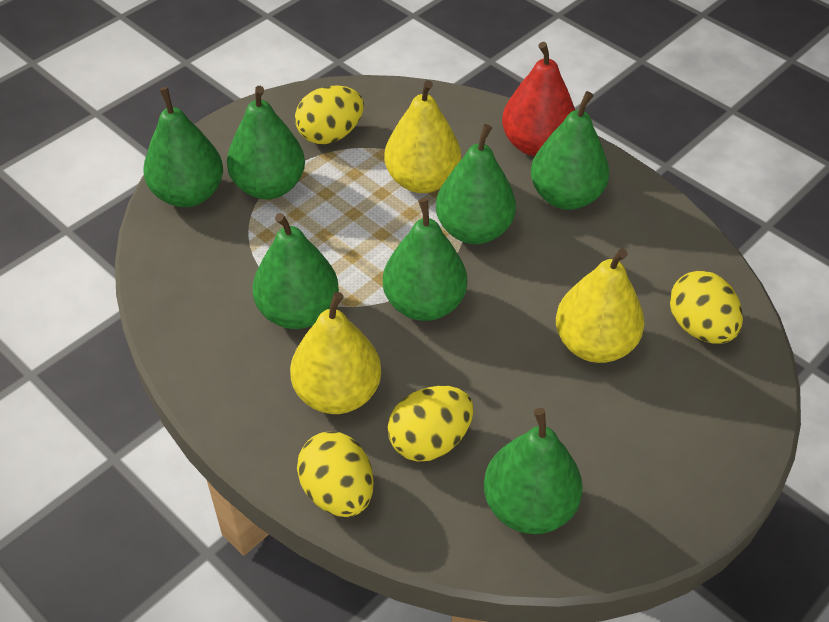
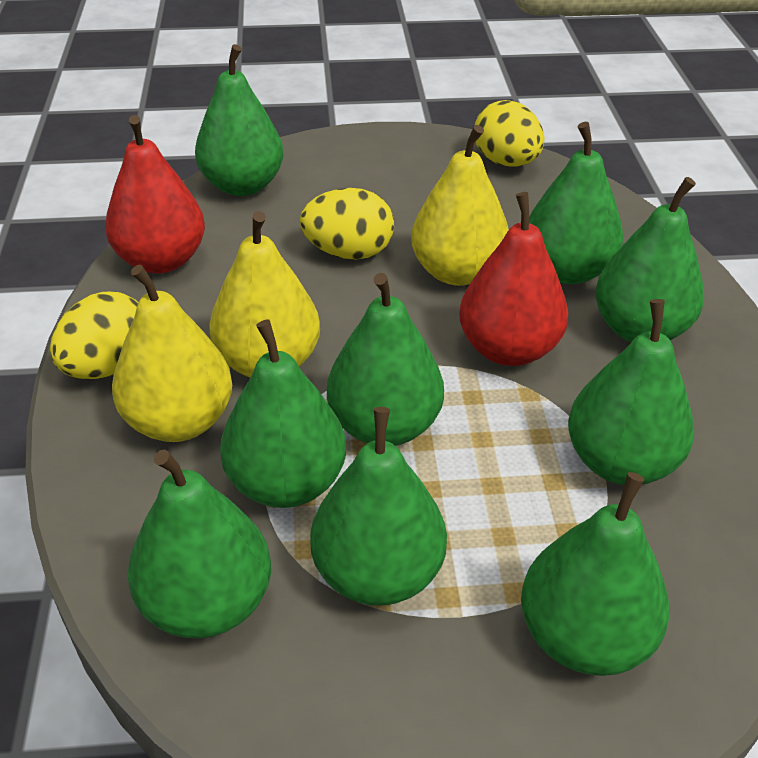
green pear: 7 -> 9
red pear: 1 -> 2
yellow egg: 4 -> 3

